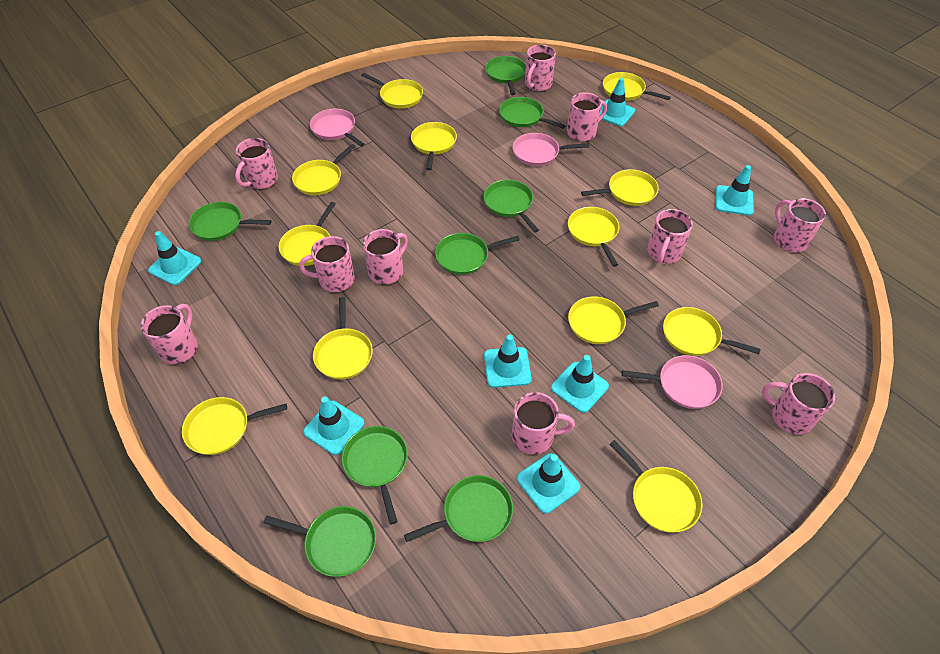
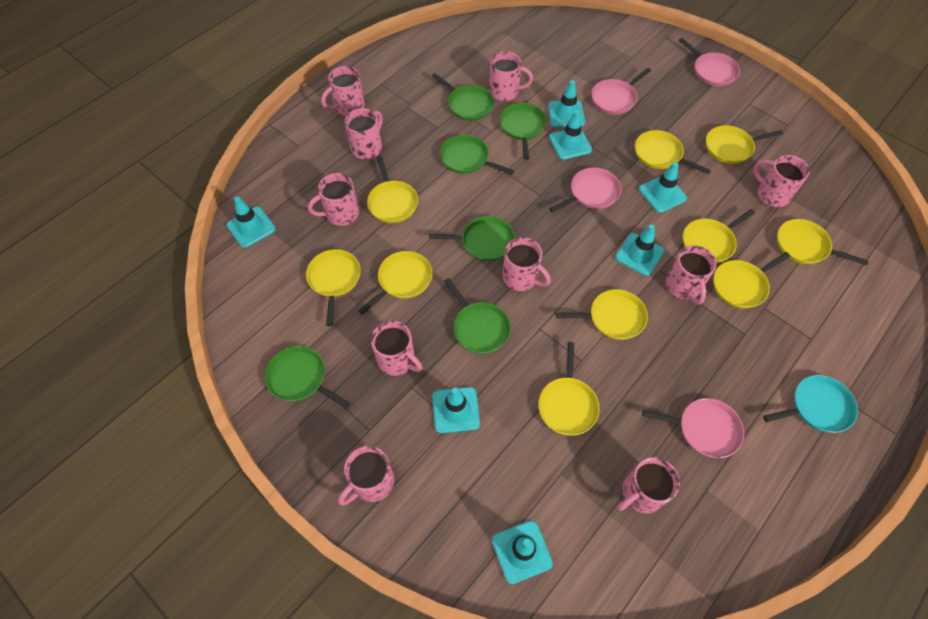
green pan: 8 -> 6
pink pan: 3 -> 4
turquoise pan: 0 -> 1
yellow pan: 12 -> 10

